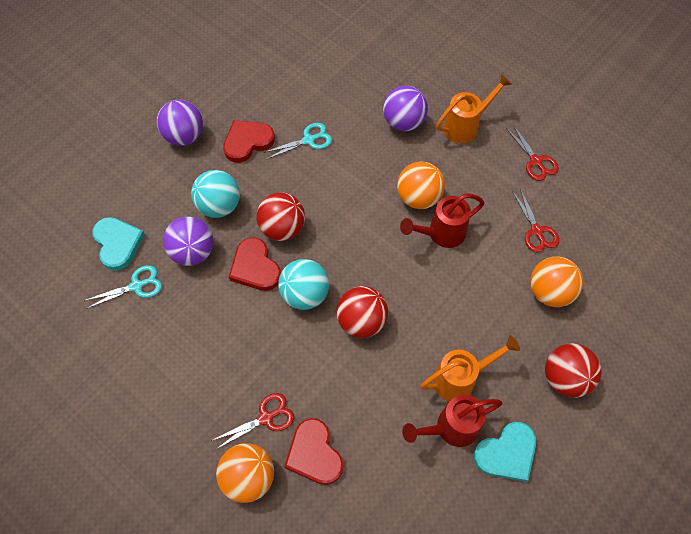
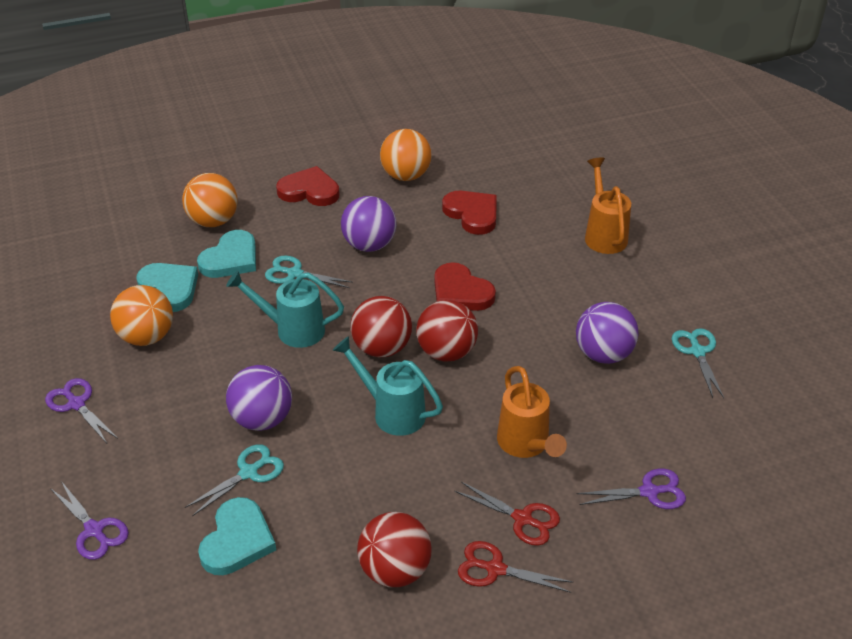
purple scissors: 0 -> 3
red scissors: 3 -> 2
red watering can: 2 -> 0
turquoise ball: 2 -> 0
turquoise heart: 2 -> 3
turquoise scissors: 2 -> 3
turquoise watering can: 0 -> 2

